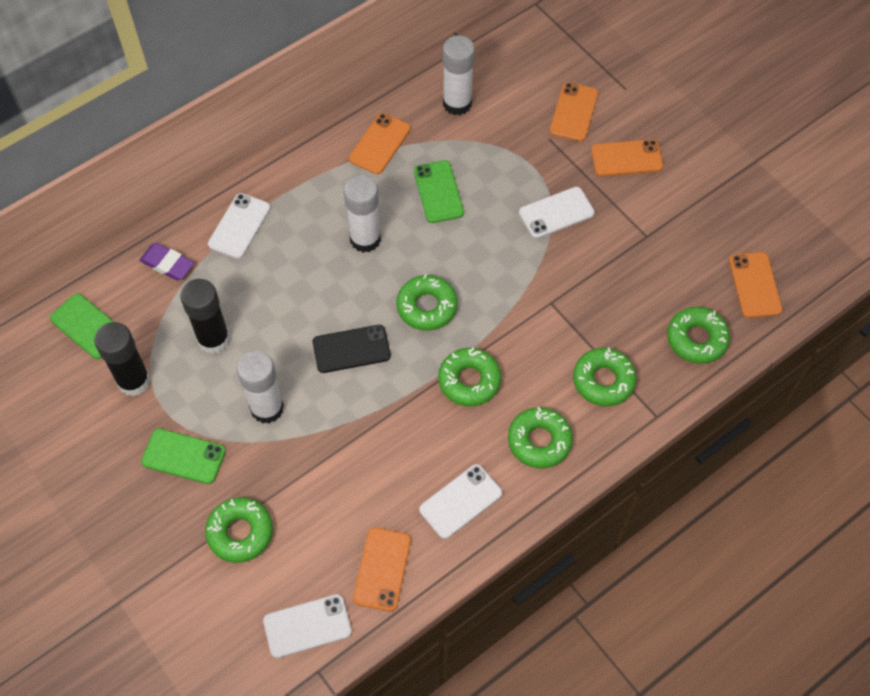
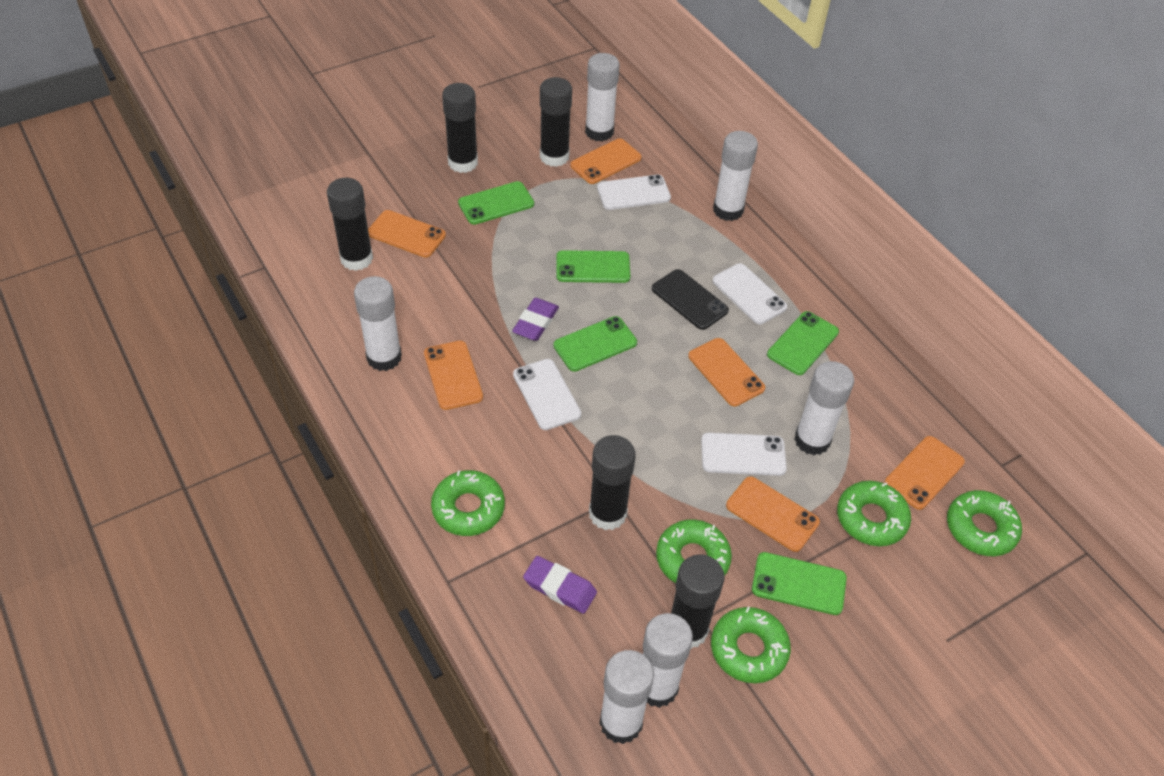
black glue stick: 2 -> 5
green donut: 6 -> 5
green phone: 3 -> 5
orange phone: 5 -> 6
purple eraser: 1 -> 2
white glue stick: 3 -> 6

